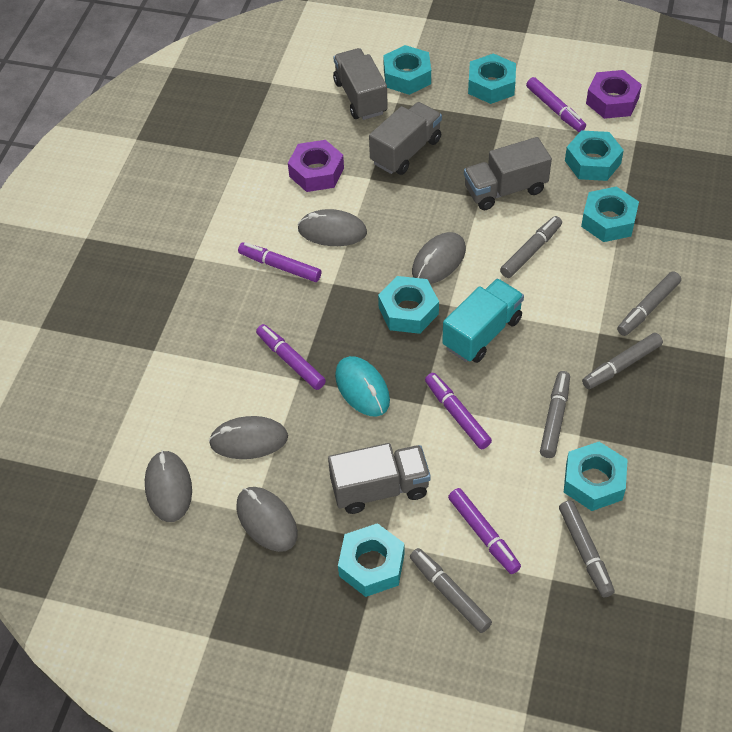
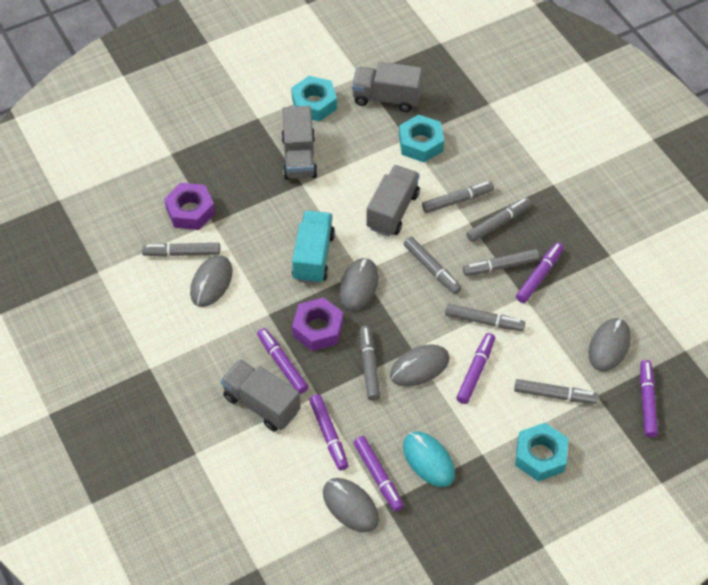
grey marker: 6 -> 8
purple marker: 5 -> 6
turquoise nut: 7 -> 3

